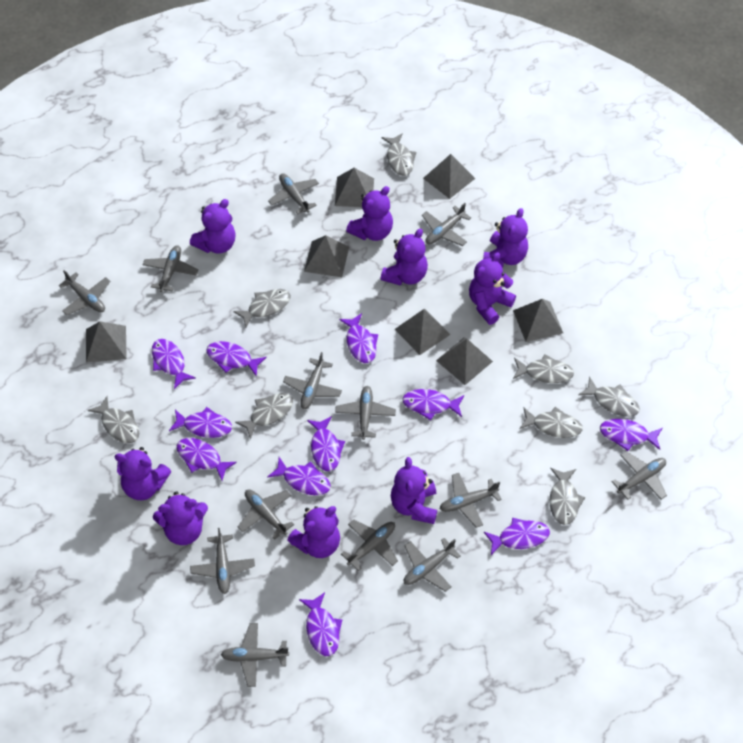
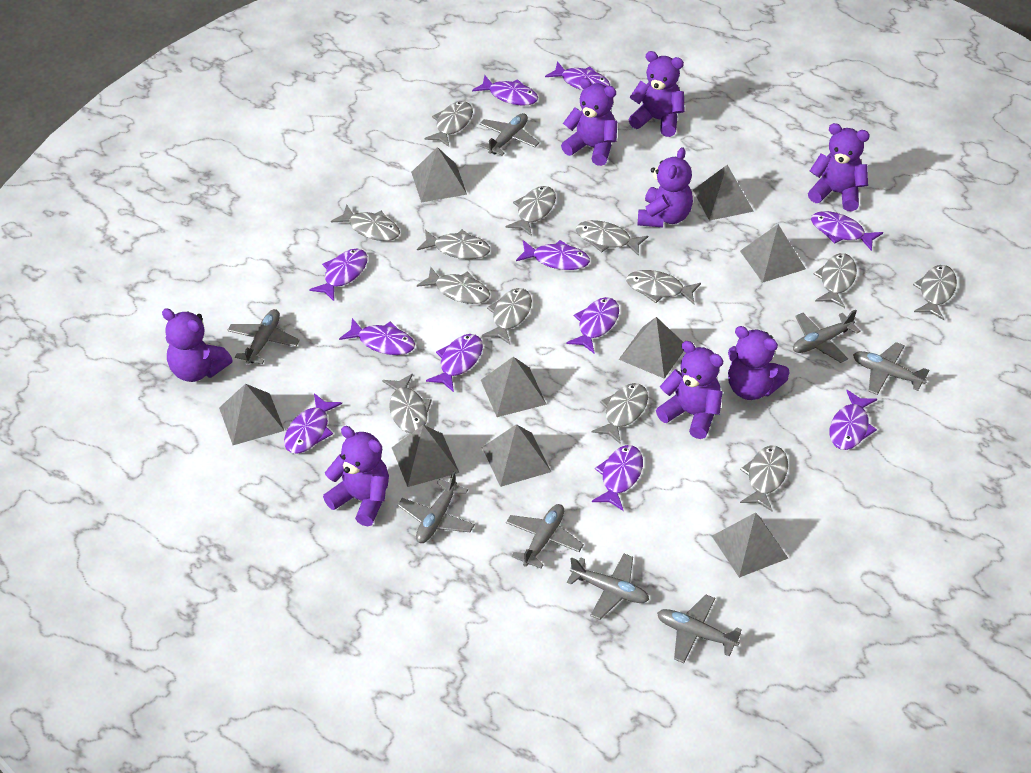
grey fish: 8 -> 13
grey plane: 13 -> 8
grey pyramid: 7 -> 9
purple teddy bear: 9 -> 8

